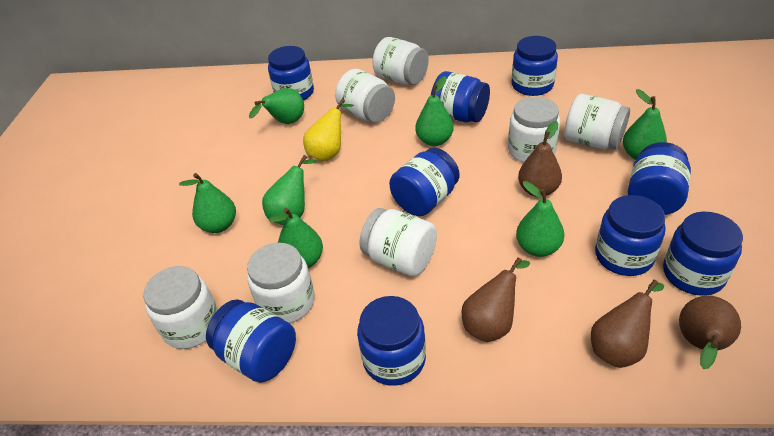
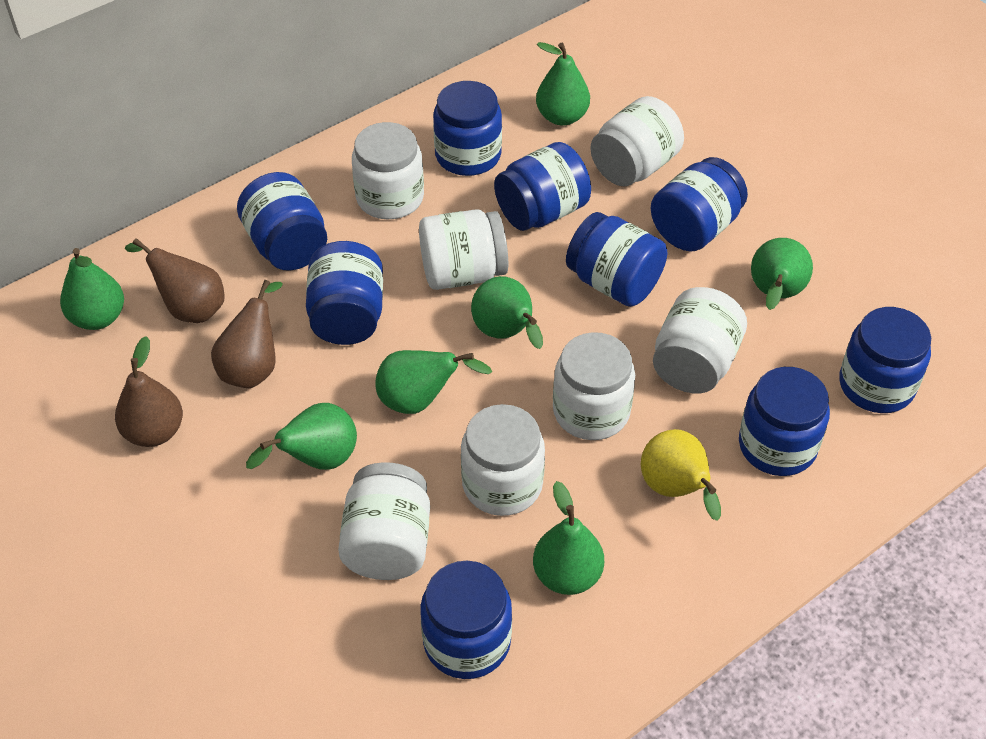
brown pear: 4 -> 3

